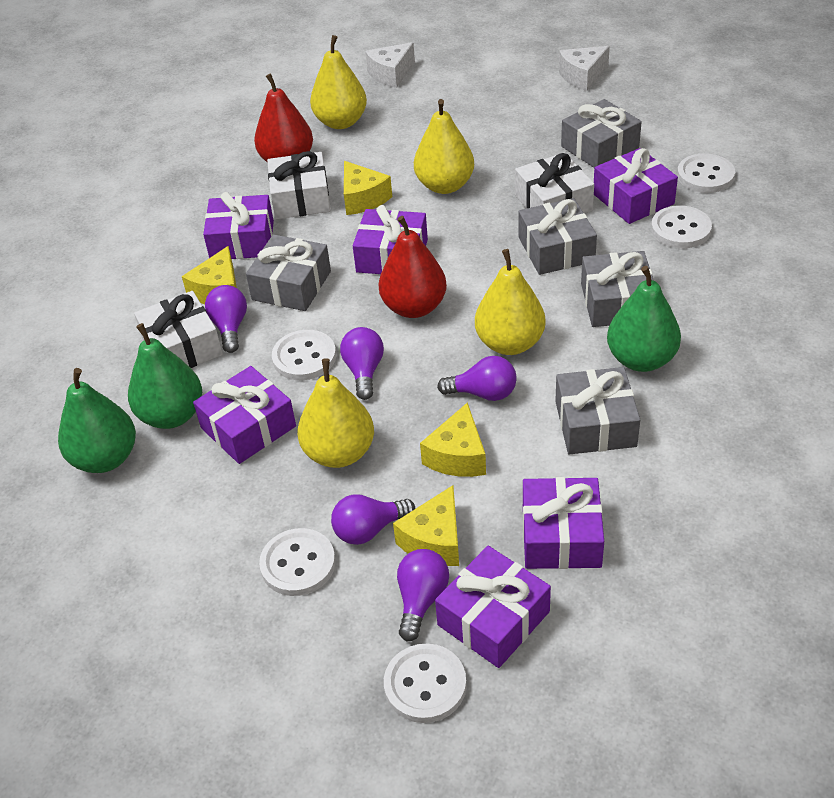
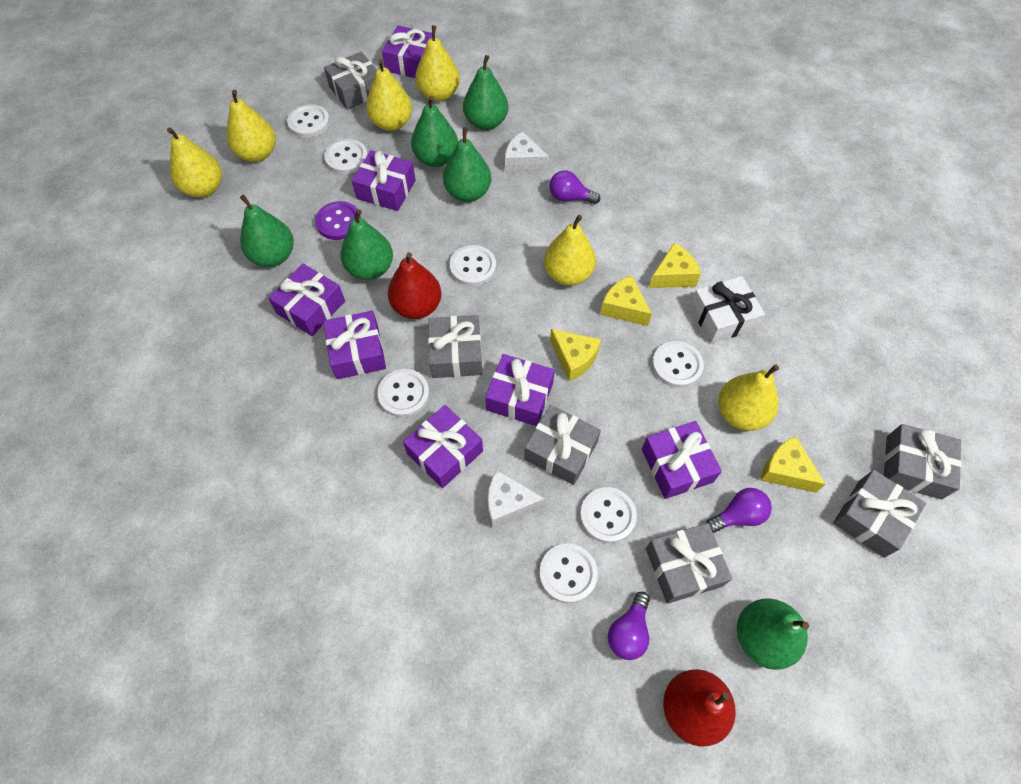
green pear: 3 -> 6
grey gift: 5 -> 6
purple button: 0 -> 1
purple gift: 6 -> 7
purple light bulb: 5 -> 3
white button: 5 -> 7
white gift: 3 -> 1
yellow pear: 4 -> 6

